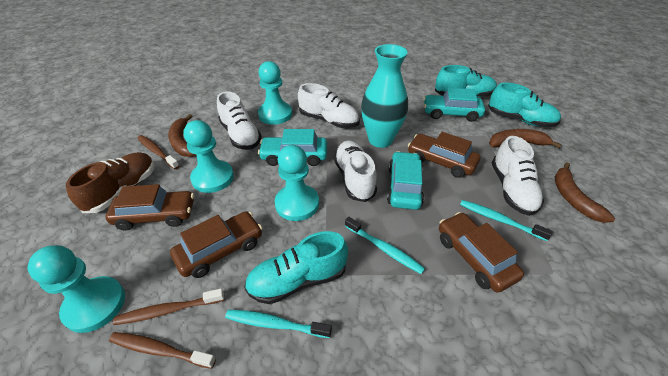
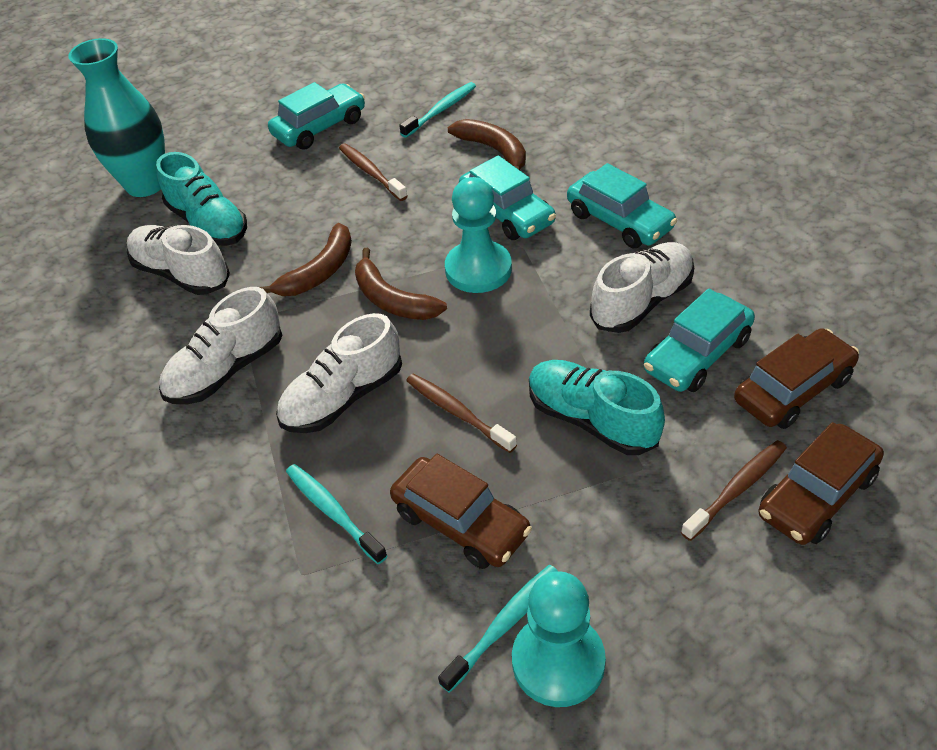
brown car: 4 -> 3
brown shoe: 1 -> 0
turquoise car: 3 -> 4
turquoise pawn: 4 -> 2
turquoise shoe: 3 -> 2

